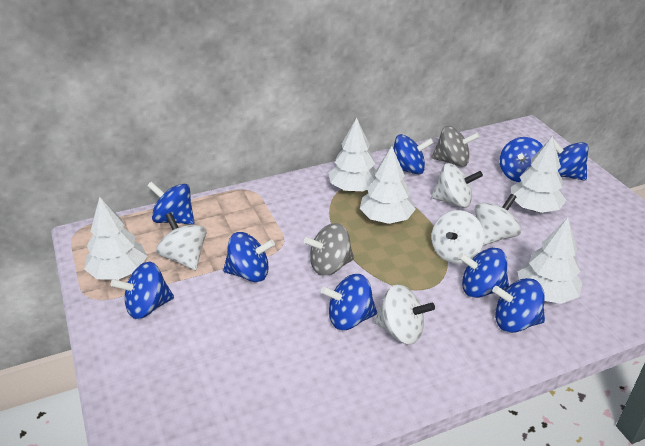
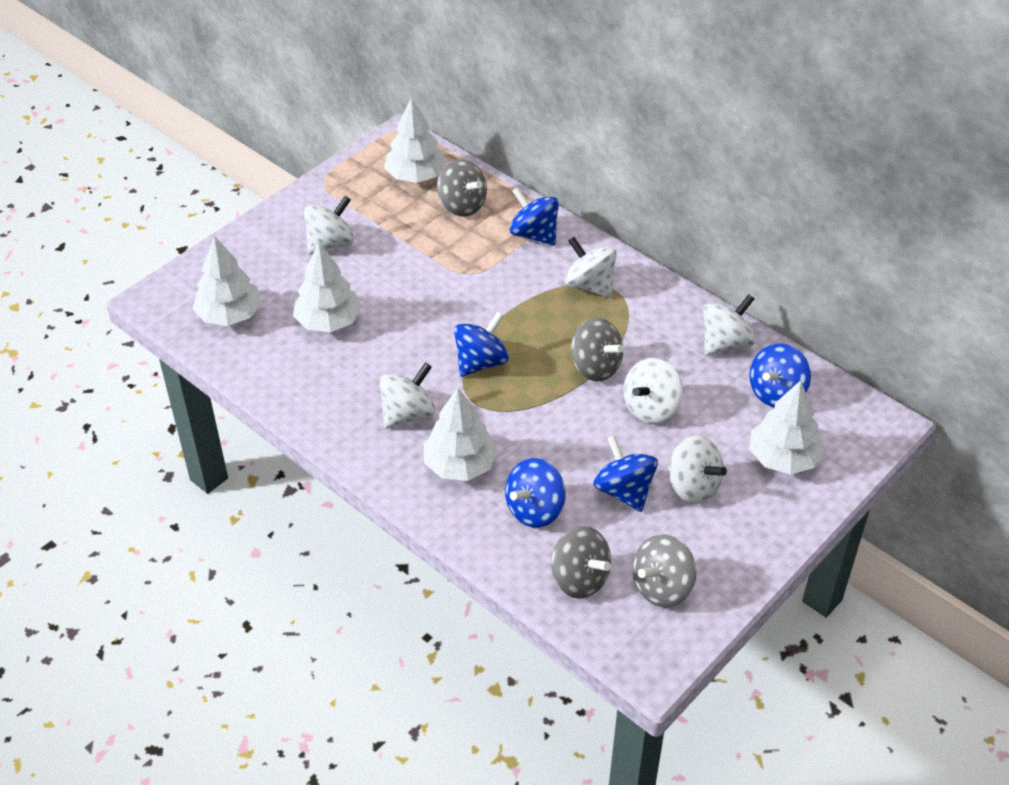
blue spinning top: 9 -> 5
grey spinning top: 2 -> 4
white spinning top: 5 -> 6

